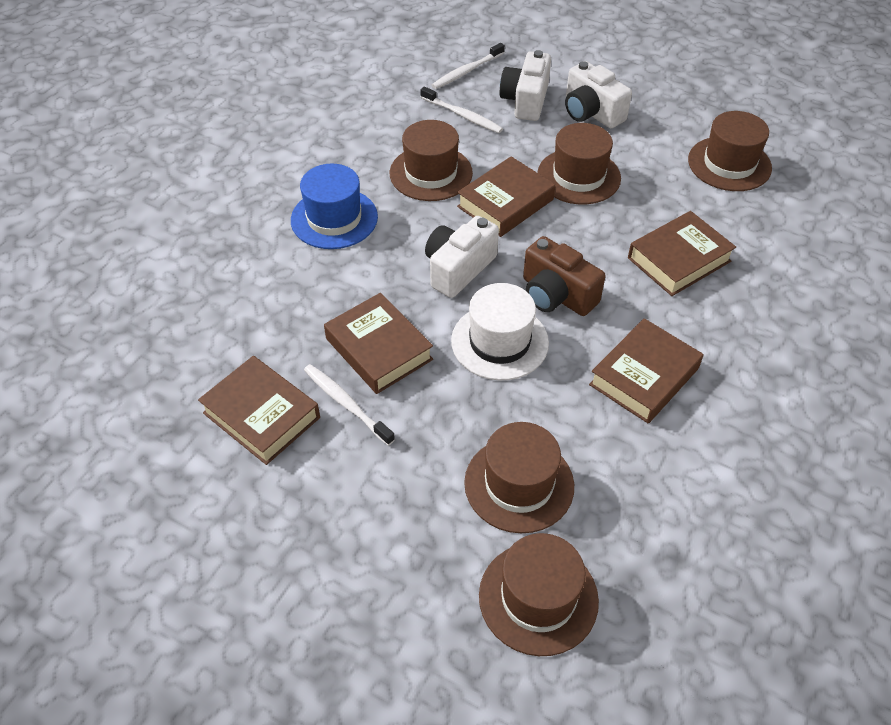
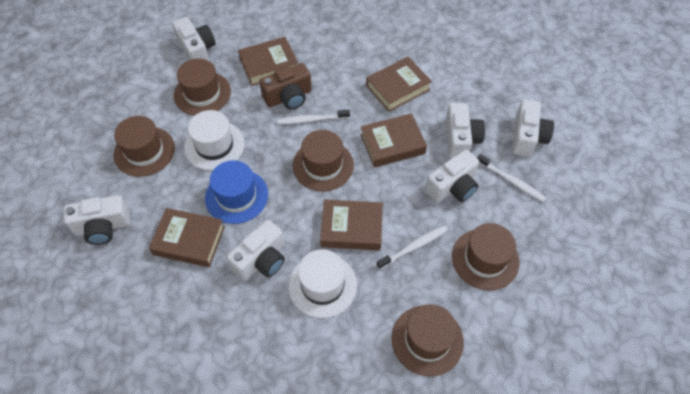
white camera: 3 -> 6
white hat: 1 -> 2

